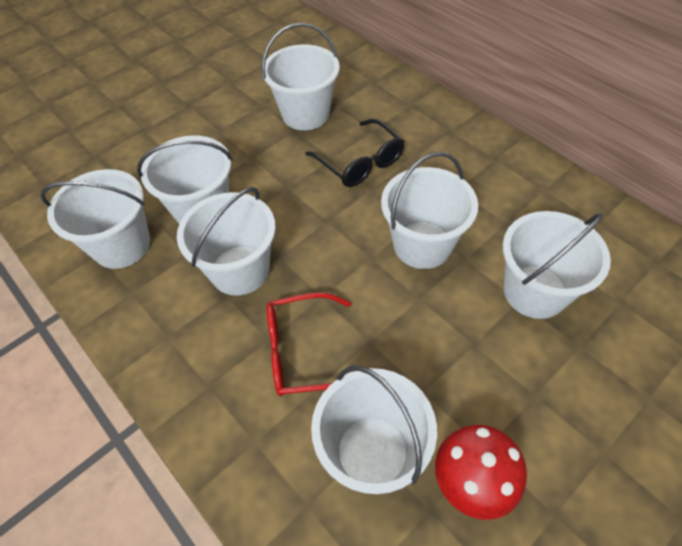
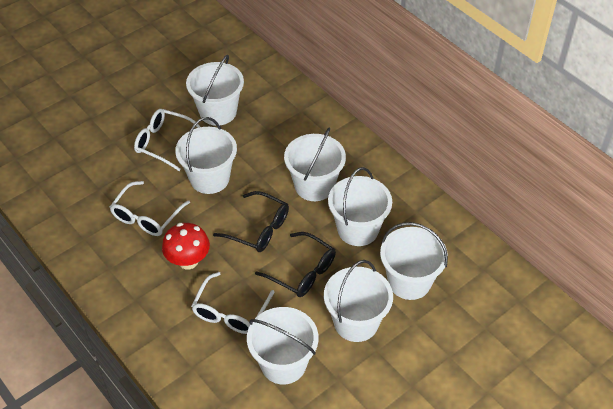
black glasses: 1 -> 2
red glasses: 1 -> 0
white glasses: 0 -> 3

